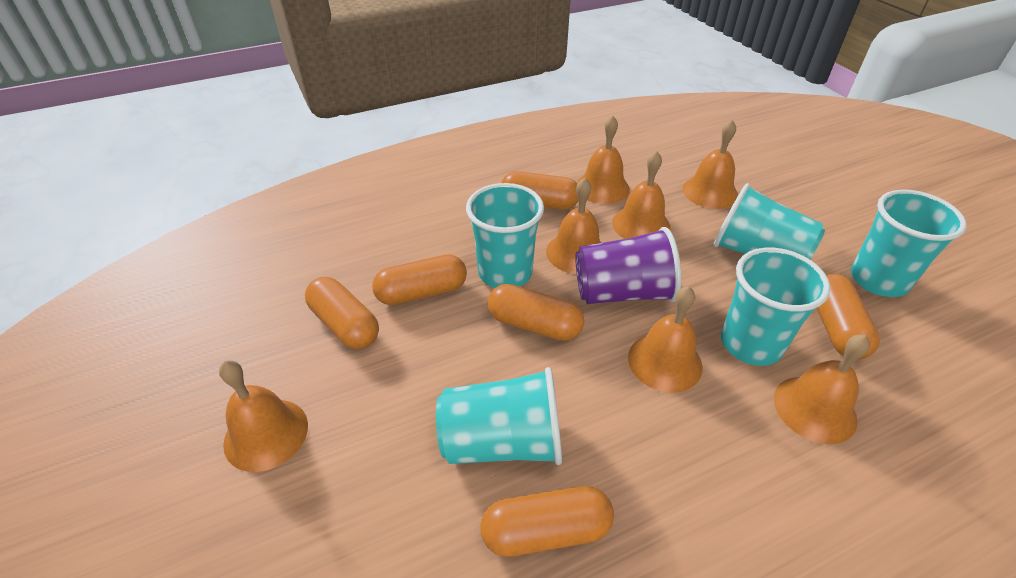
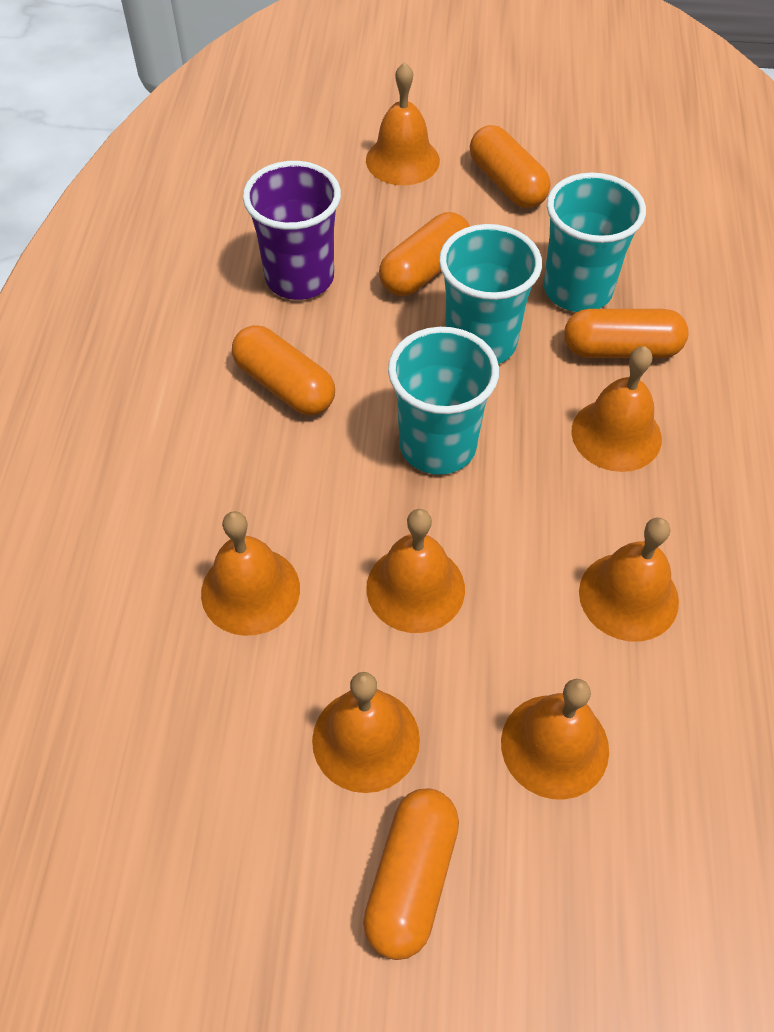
orange capsule: 6 -> 5
turquoise cup: 5 -> 3

